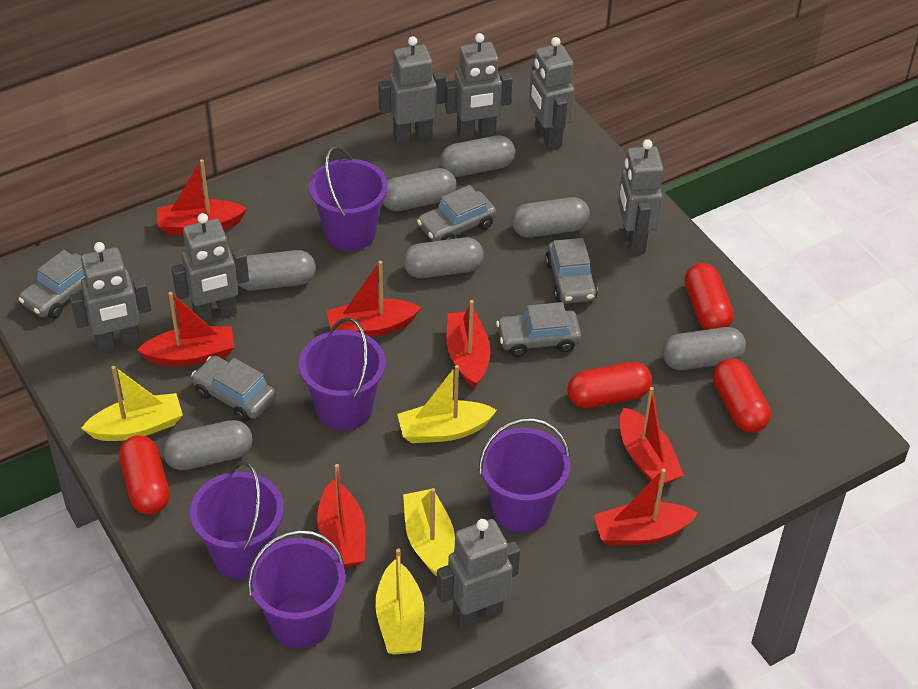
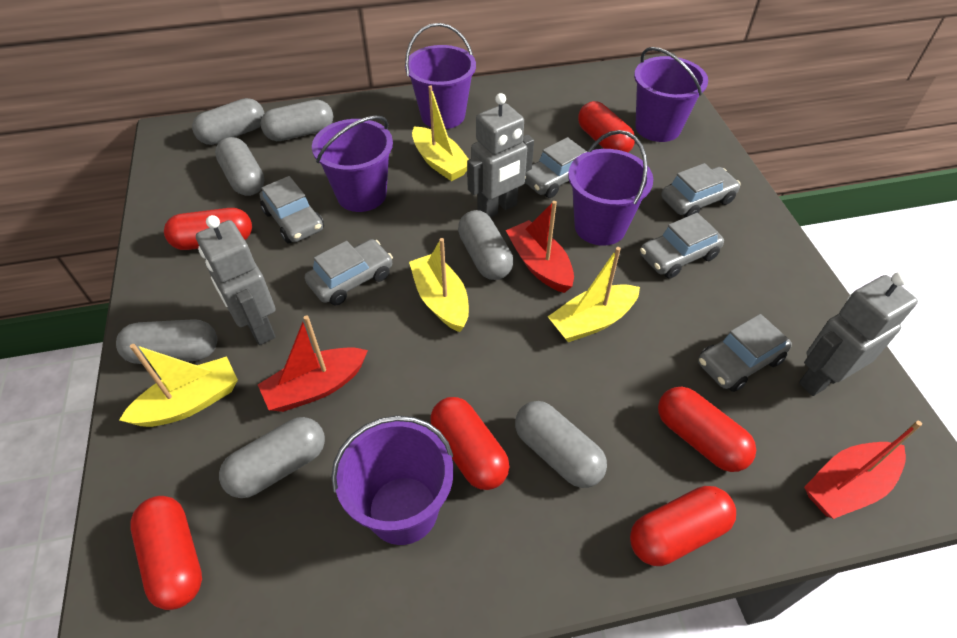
grey car: 5 -> 6
grey robot: 7 -> 3
red boat: 7 -> 3
red capsule: 4 -> 6

